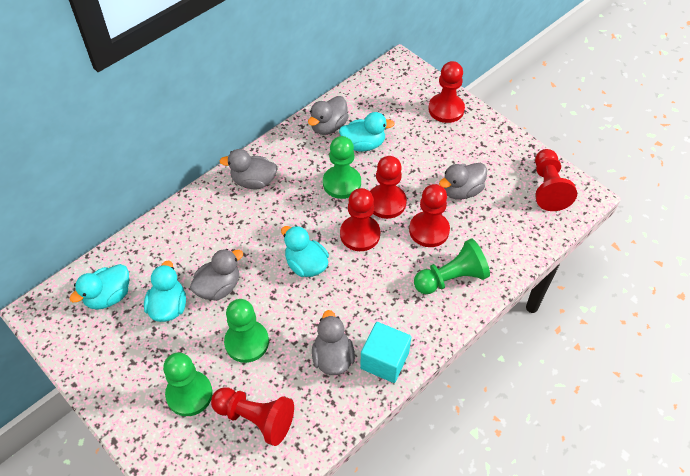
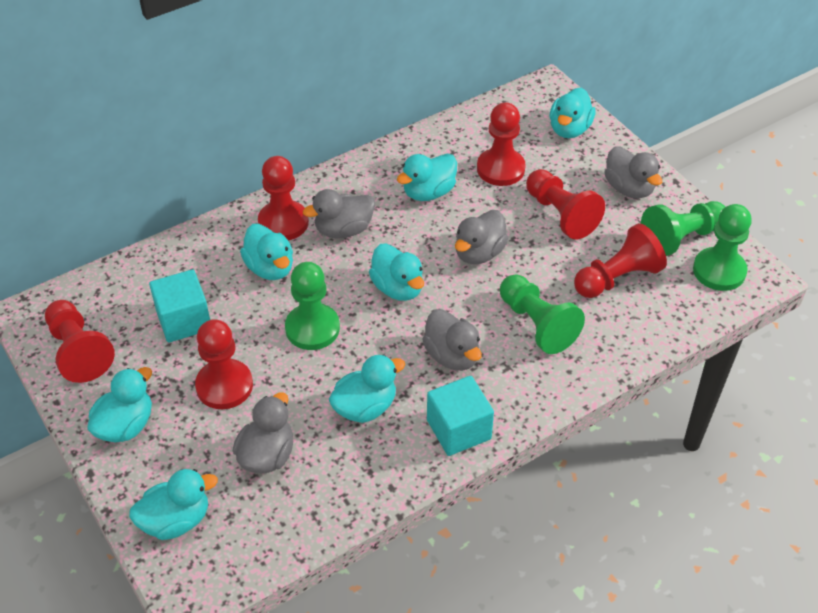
turquoise cube: 1 -> 2
turquoise duck: 4 -> 7

